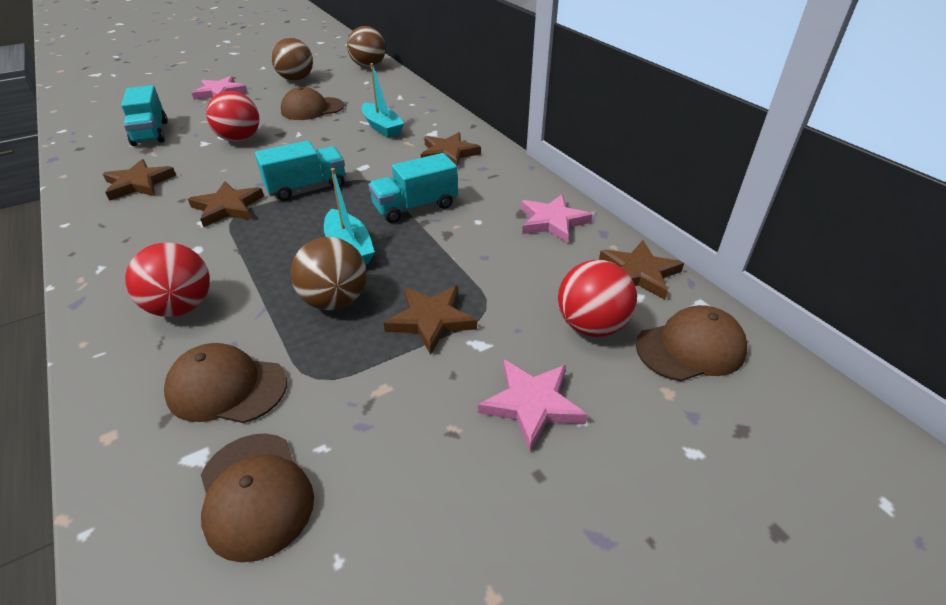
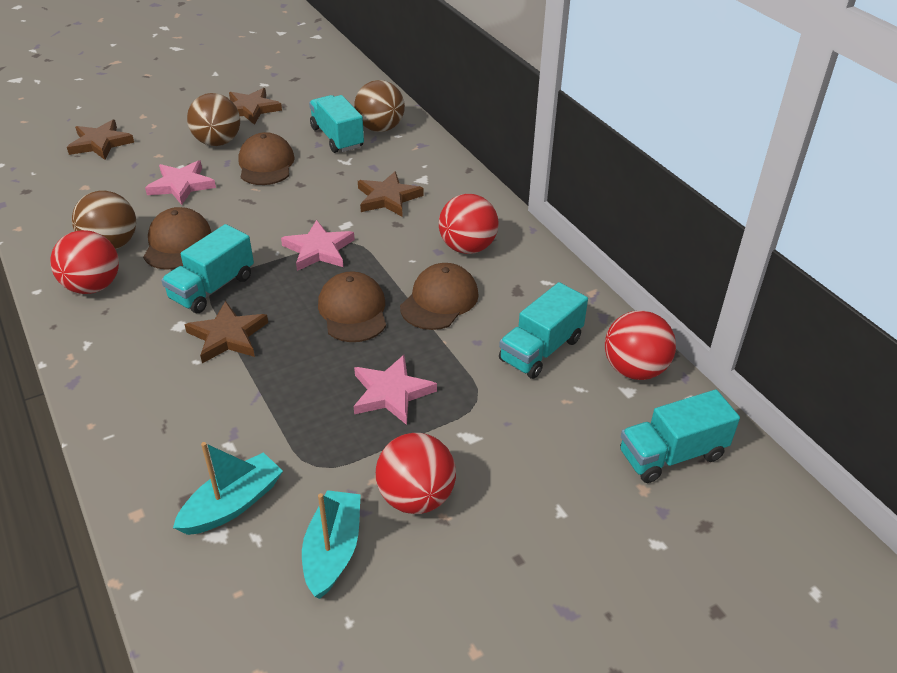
brown star: 5 -> 4
red ball: 3 -> 4
turquoise truck: 3 -> 4

